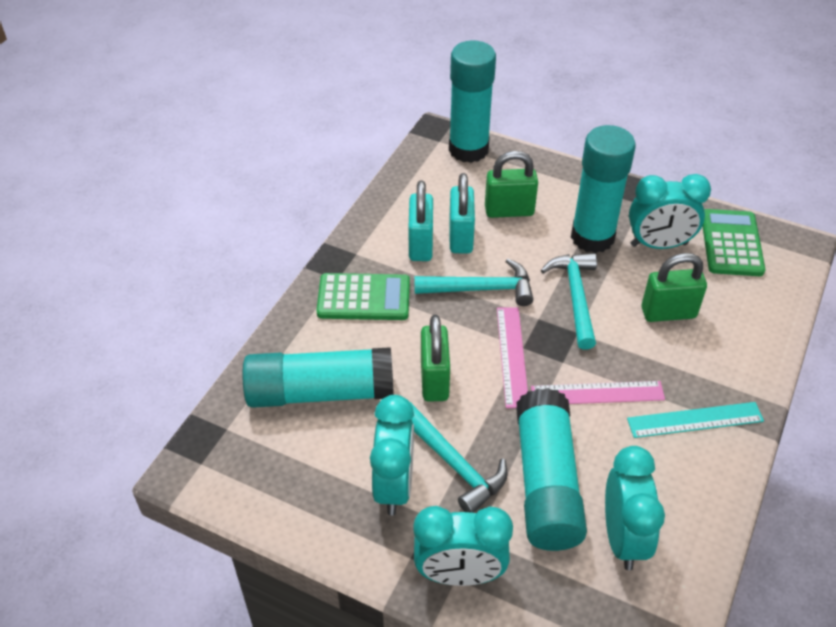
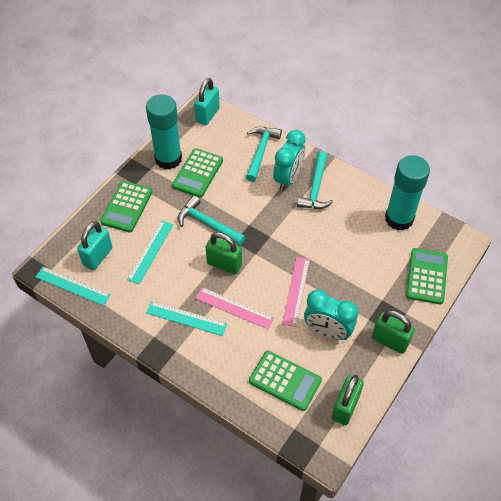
green calculator: 2 -> 4
turquoise clock: 4 -> 2
turquoise glue stick: 4 -> 2
turquoise ruler: 1 -> 3

